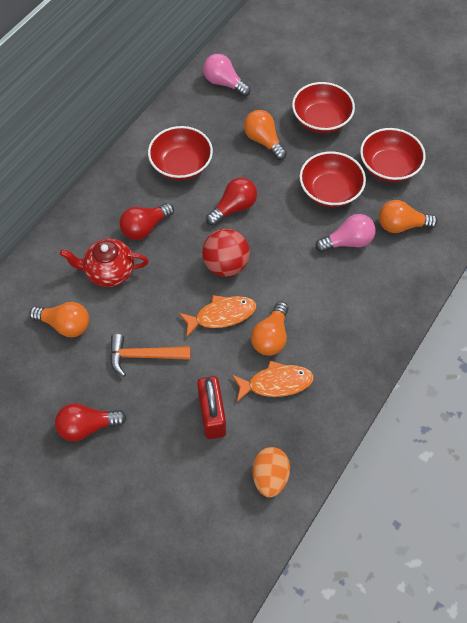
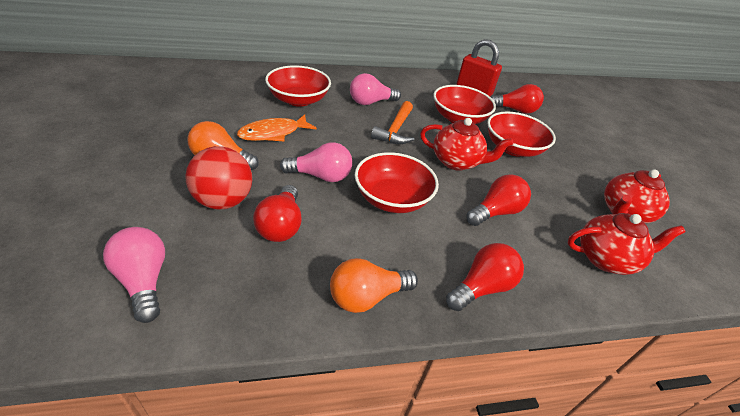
orange egg: 1 -> 0
orange fish: 2 -> 1
orange light bulb: 4 -> 2
pink light bulb: 2 -> 3
red light bulb: 3 -> 4
red teapot: 1 -> 3

